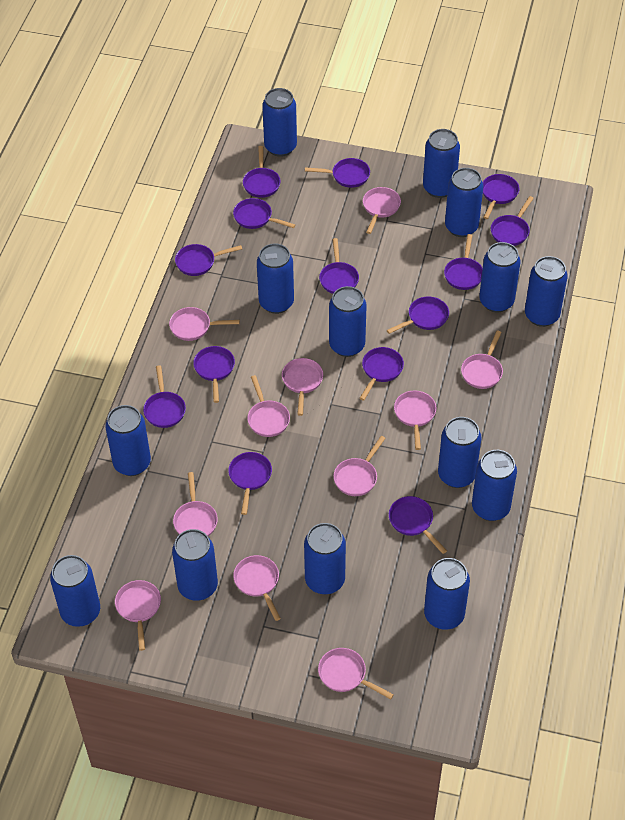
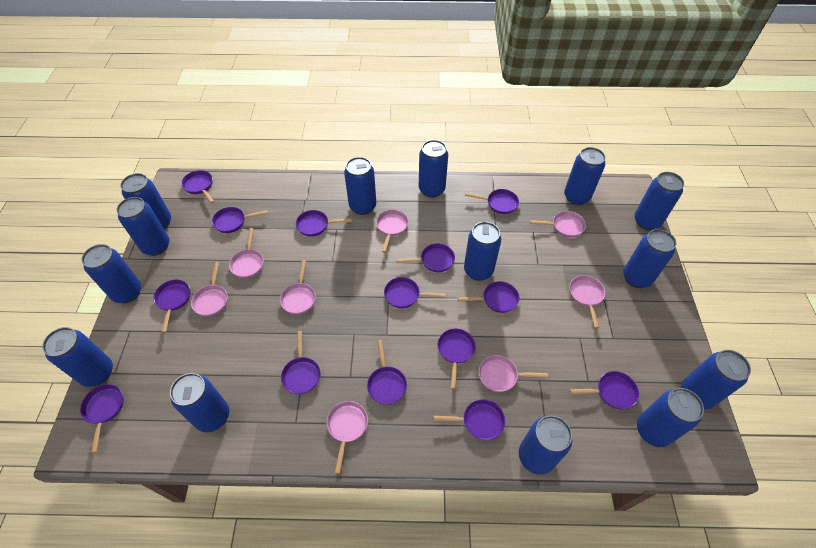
pink pan: 11 -> 8

